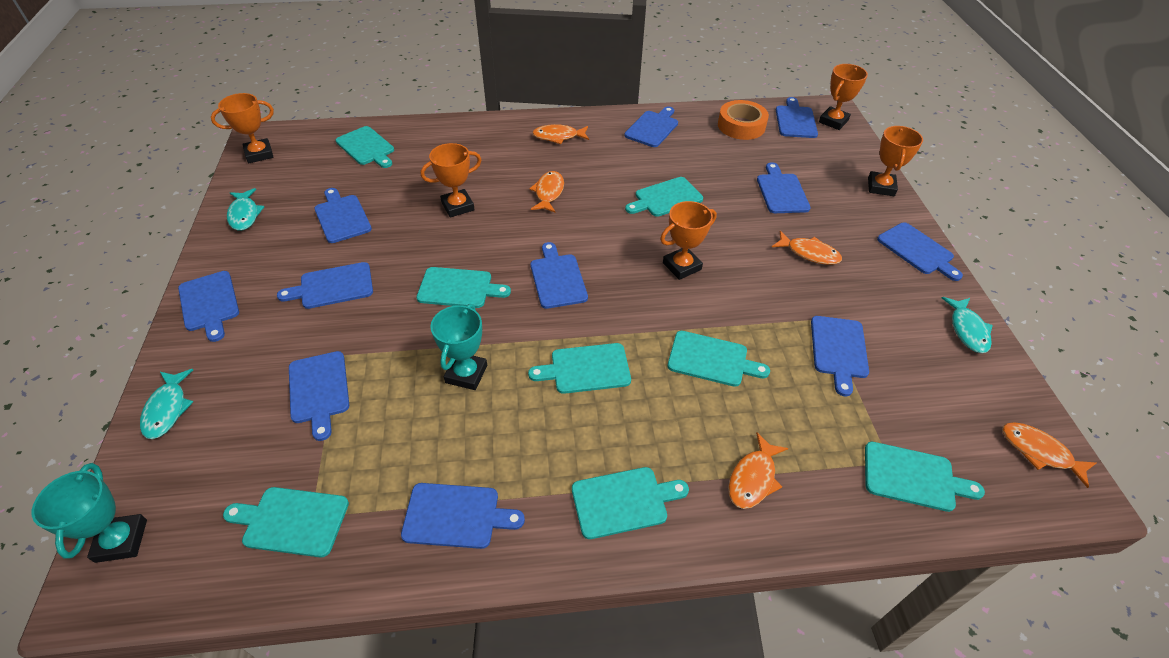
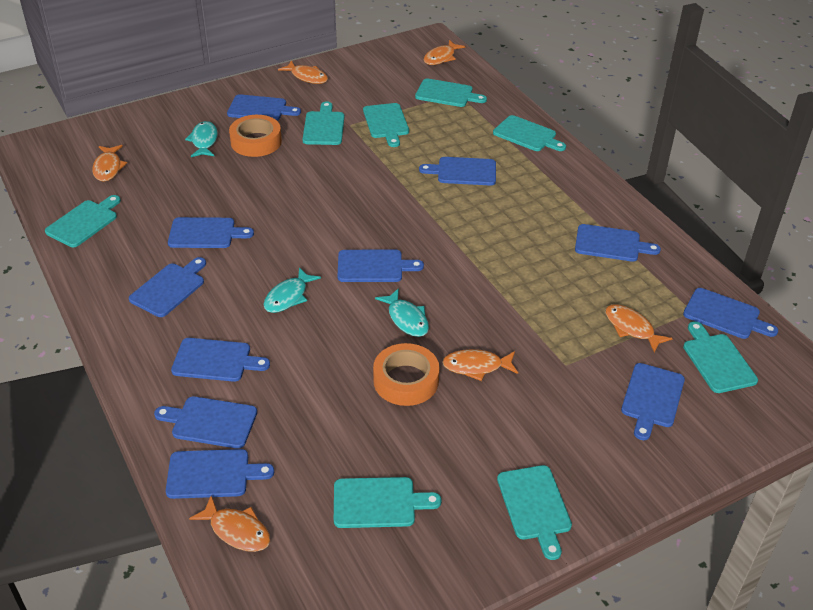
orange fish: 5 -> 6
orange tape: 1 -> 2
orange trophy: 5 -> 0
turquoise trophy: 2 -> 0

